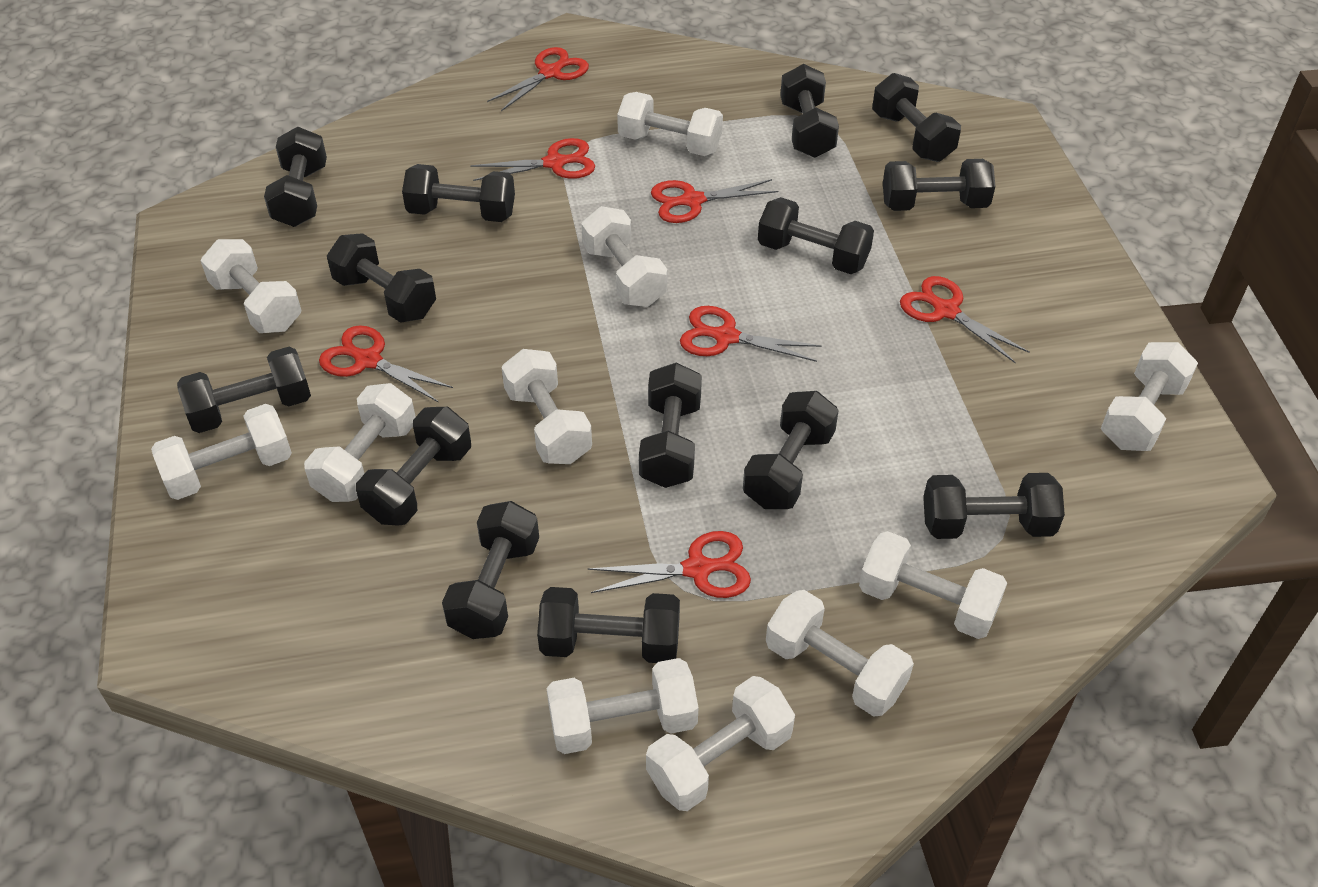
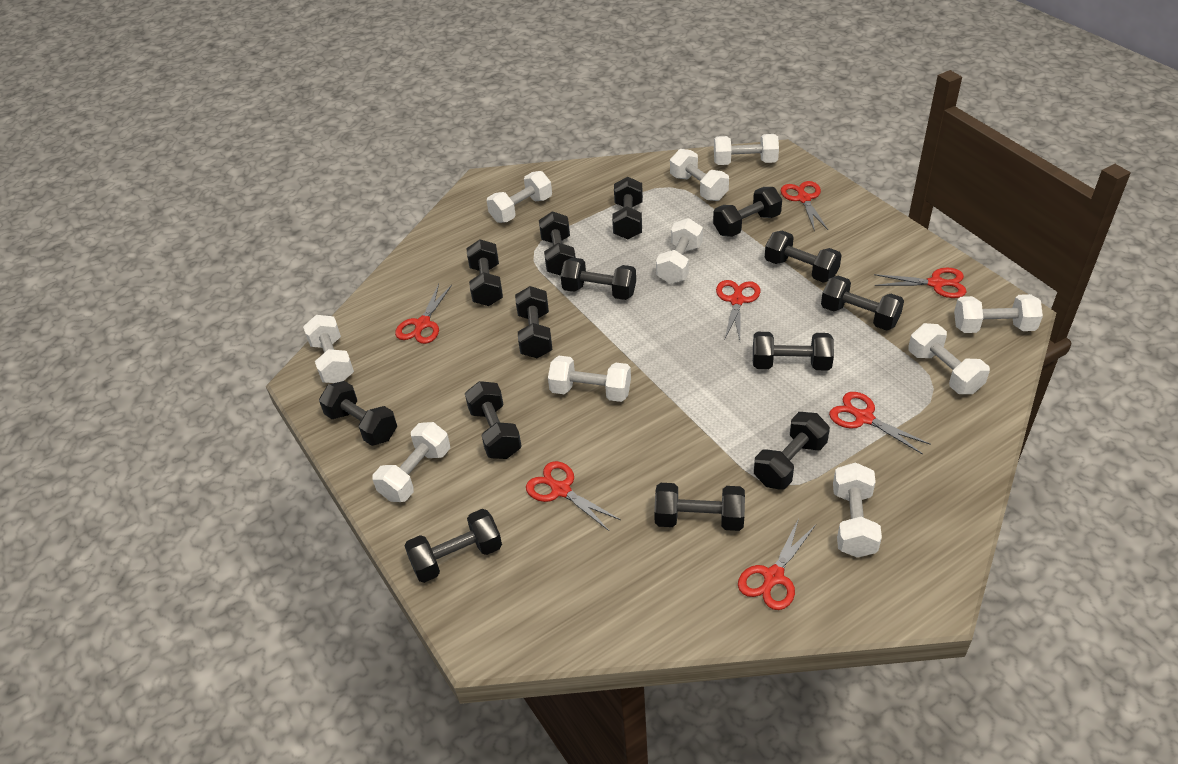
white dumbbell: 11 -> 10

